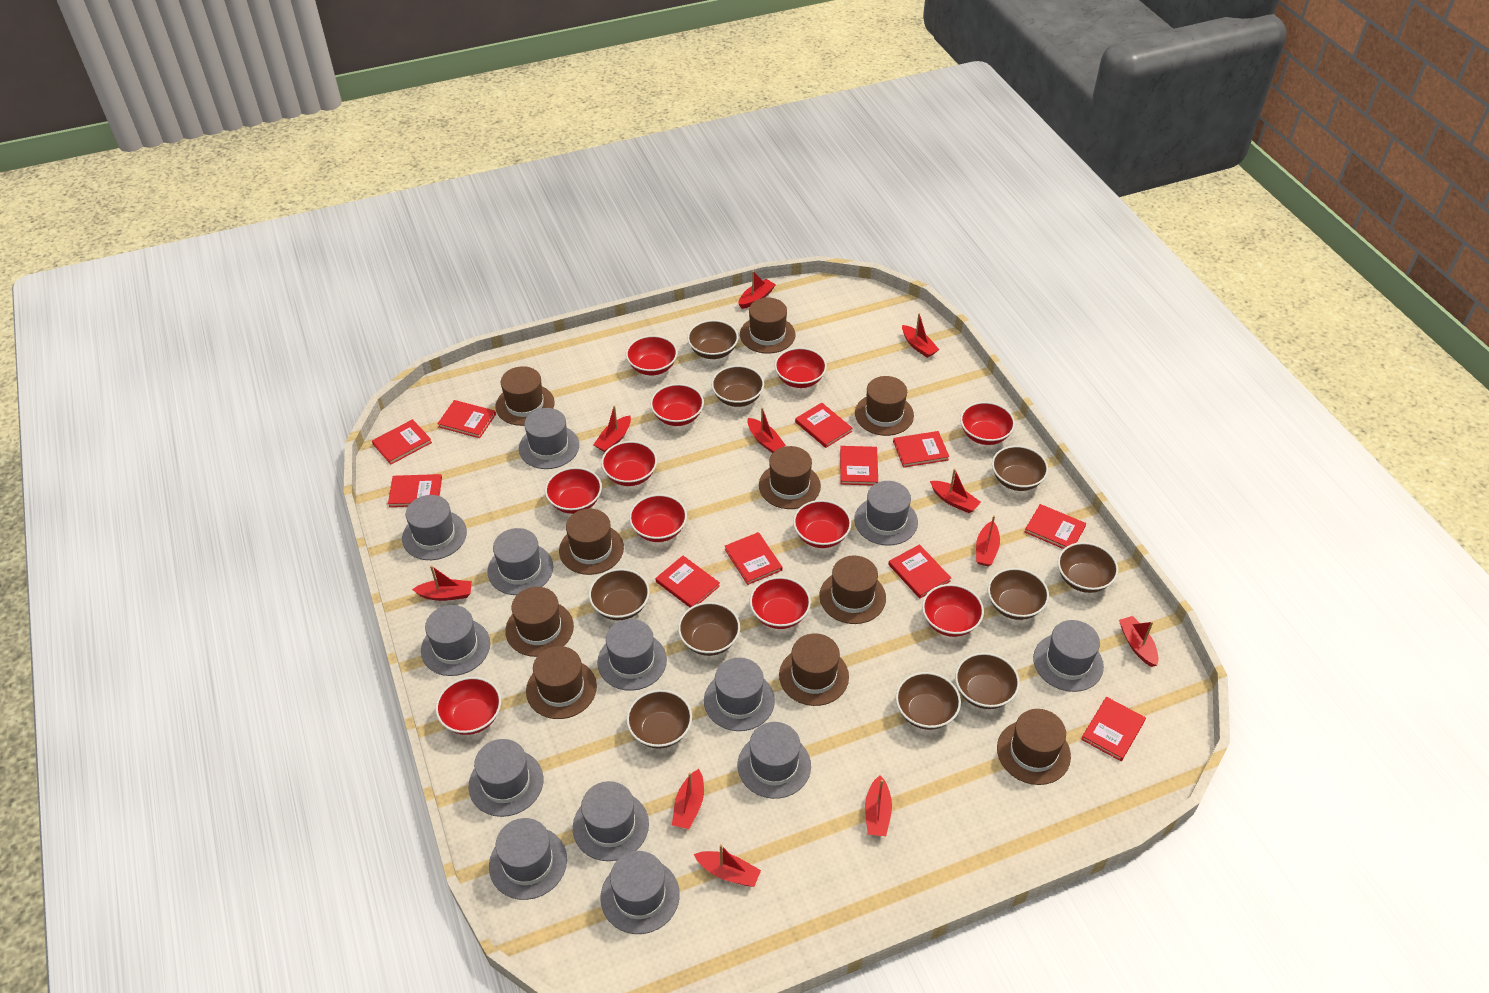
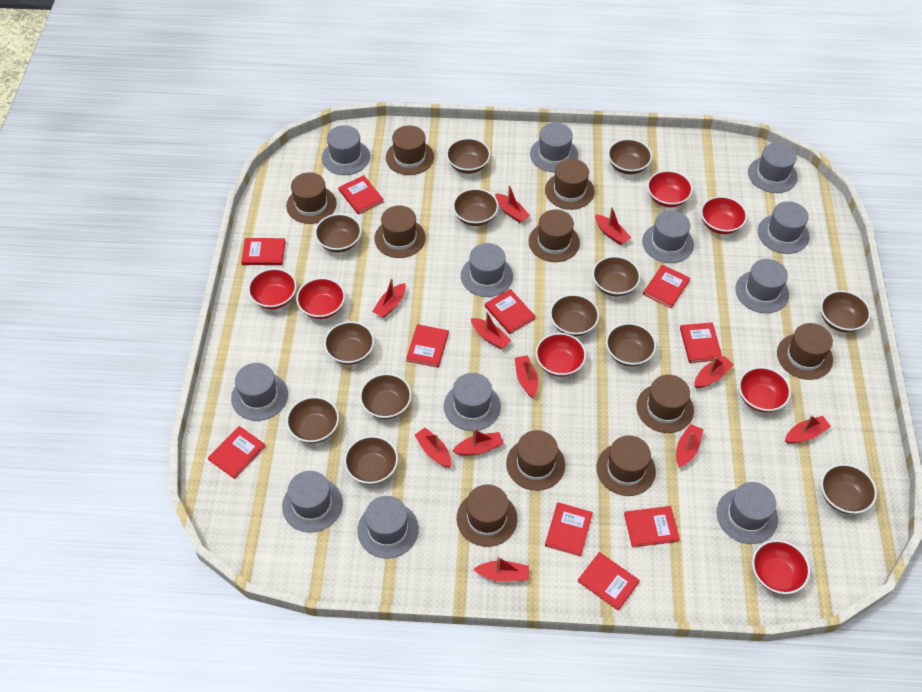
brown bowl: 10 -> 13
grey hat: 13 -> 12
red book: 11 -> 10
red bowl: 11 -> 7

